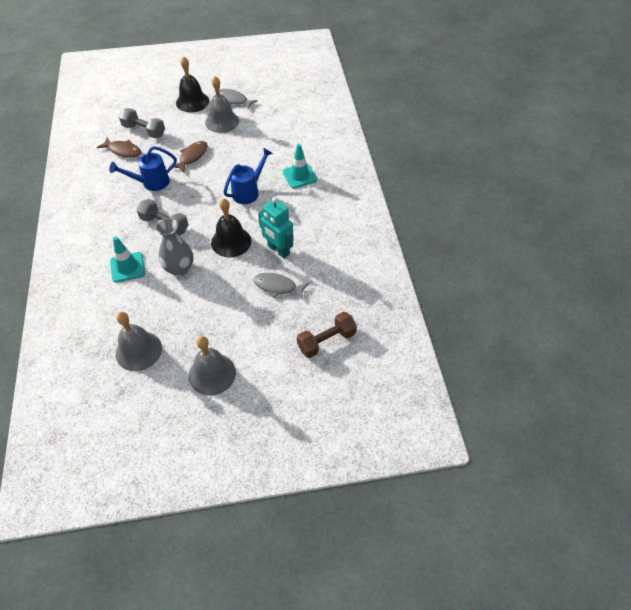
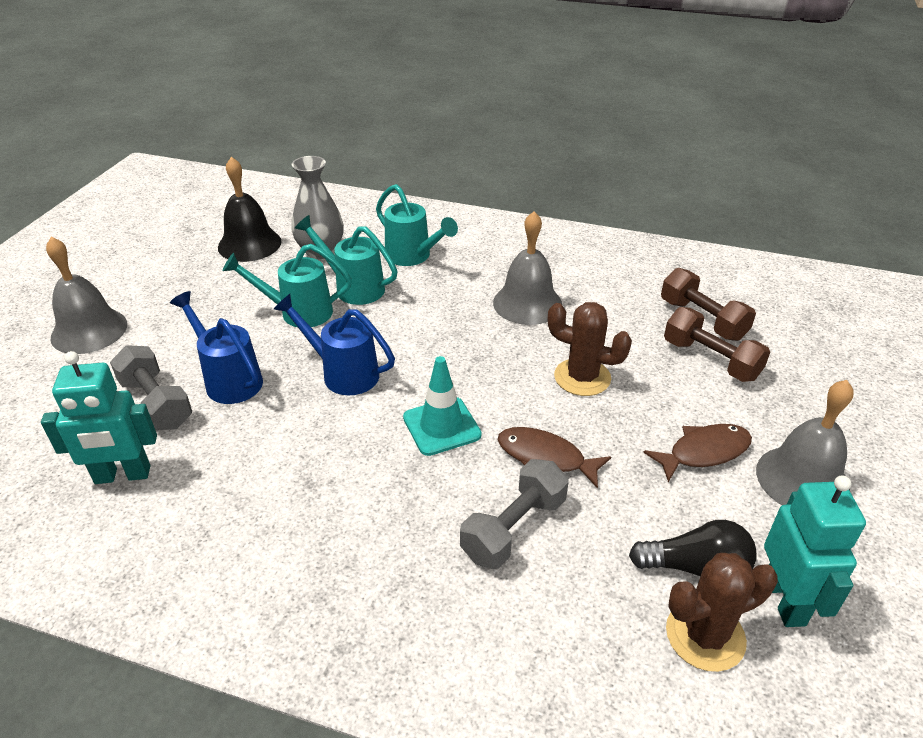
black bell: 2 -> 1
black light bulb: 0 -> 1
brown cactus: 0 -> 2
brown dumbbell: 1 -> 2
grey fish: 2 -> 0
turquoise robot: 1 -> 2
turquoise traffic cone: 2 -> 1
turquoise watering can: 0 -> 3

